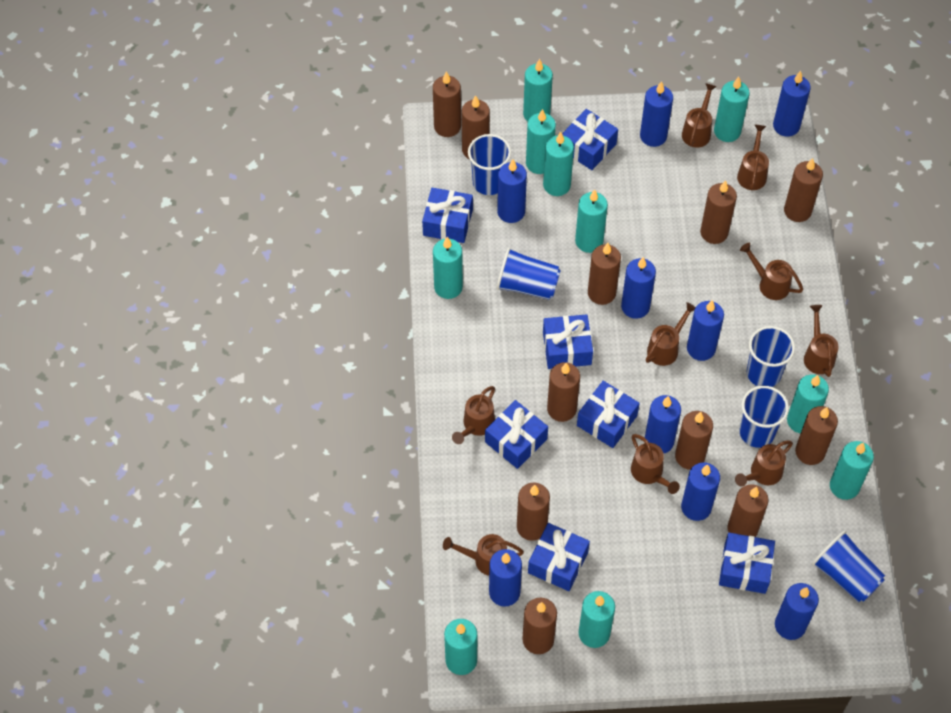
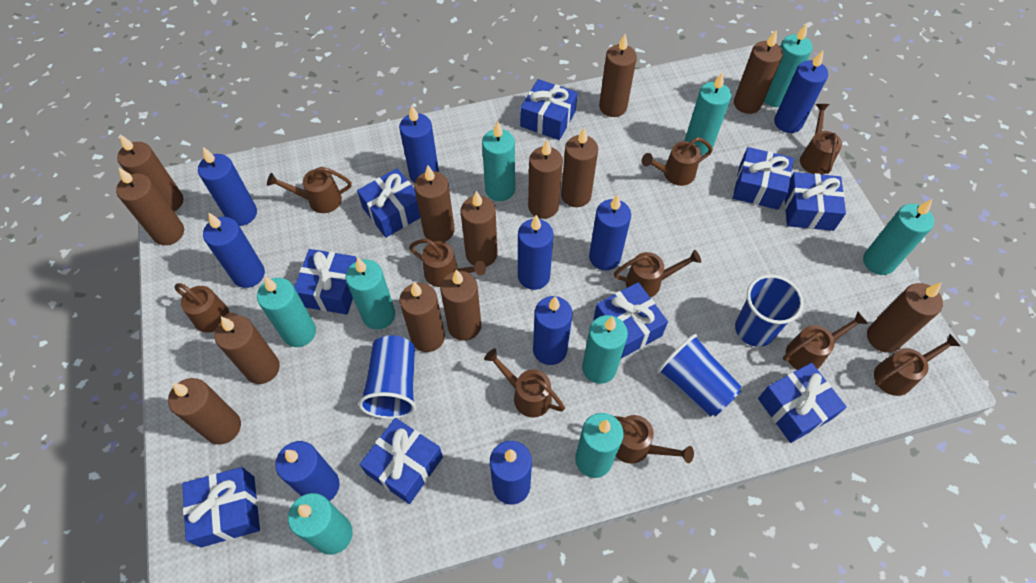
blue cup: 5 -> 3
blue gift: 7 -> 9
brown candle: 11 -> 13
brown watering can: 9 -> 10
turquoise candle: 10 -> 9

